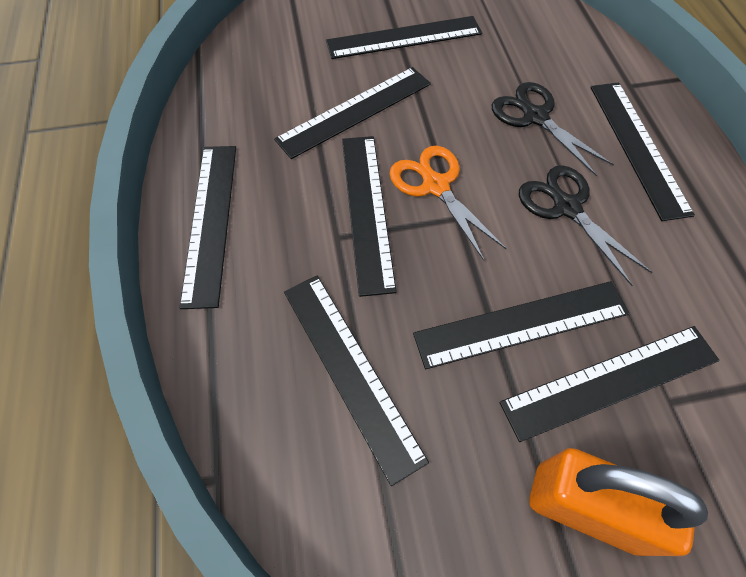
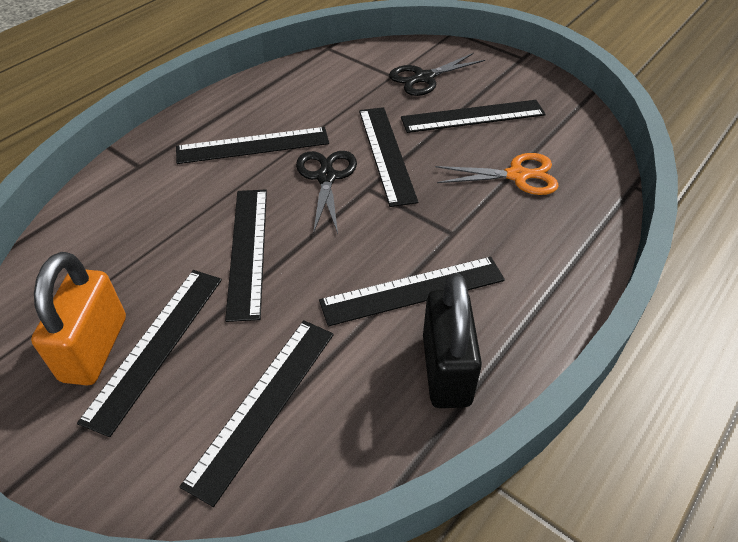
black padlock: 0 -> 1
black ruler: 8 -> 7

